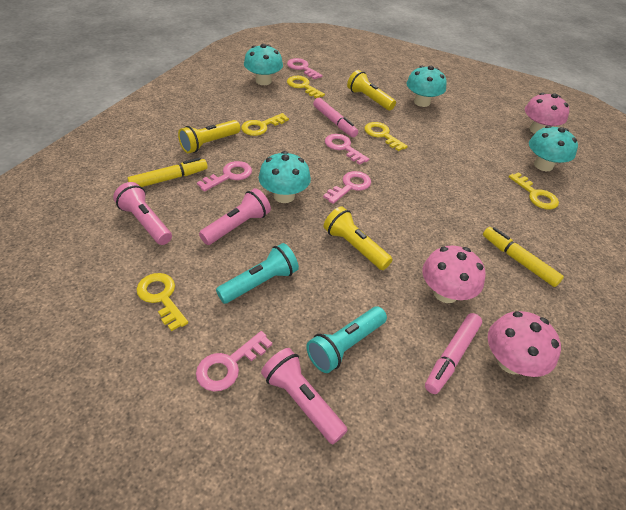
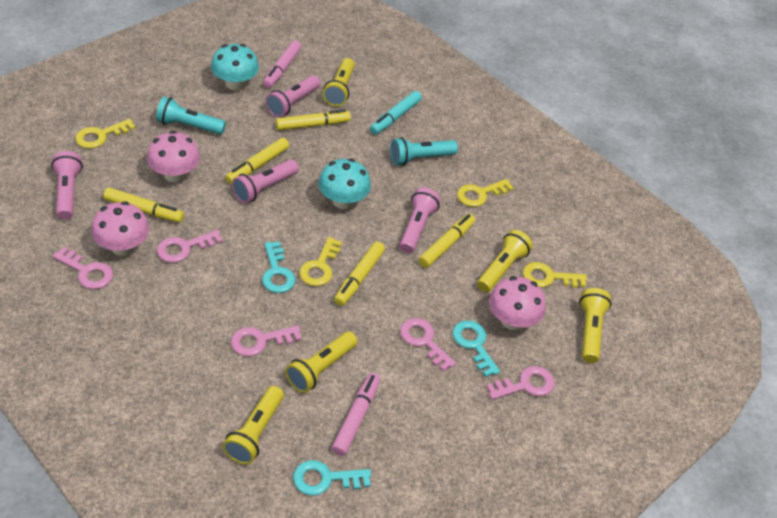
pink flashlight: 3 -> 4
turquoise key: 0 -> 3
turquoise marker: 0 -> 1
turquoise mushroom: 4 -> 2
yellow flashlight: 3 -> 5
yellow key: 5 -> 4
yellow marker: 2 -> 5

